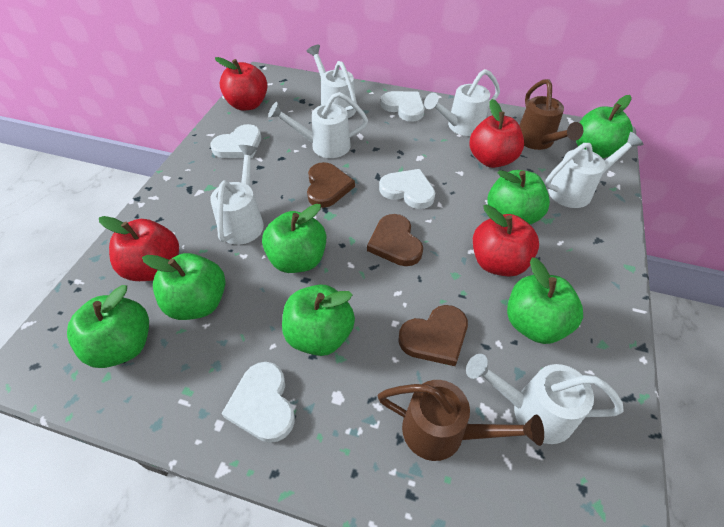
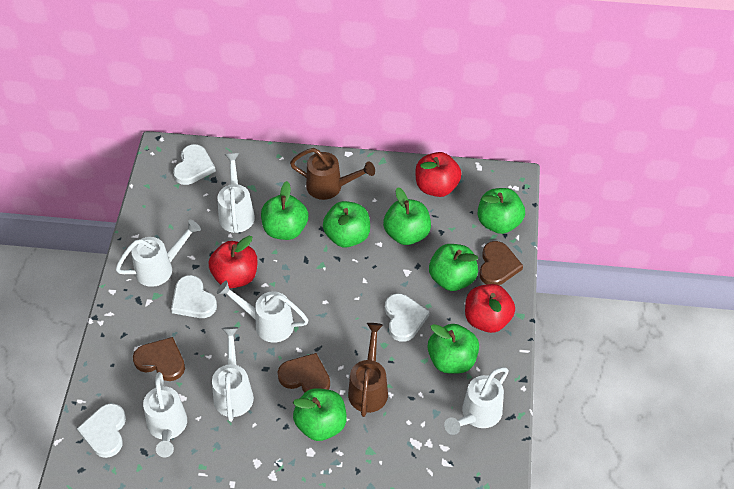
red apple: 4 -> 3

